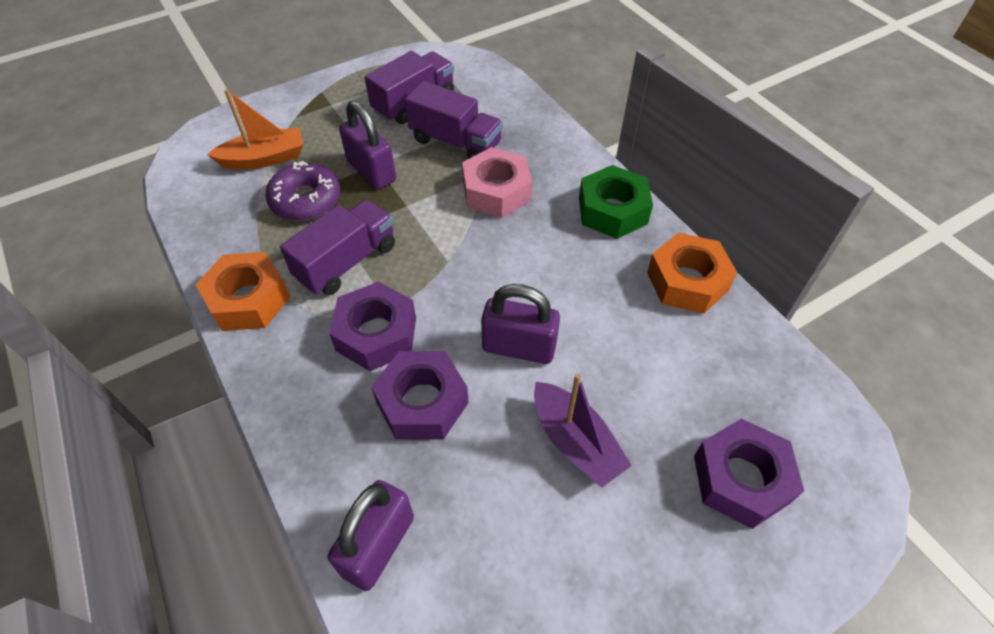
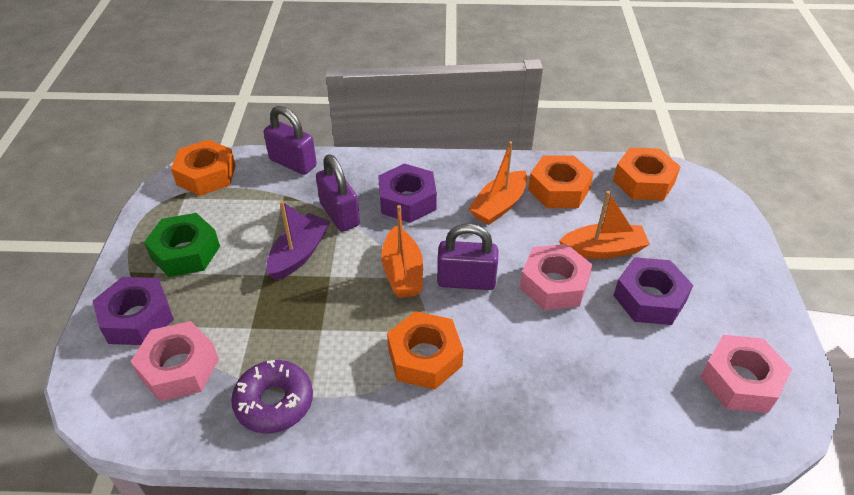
orange boat: 1 -> 3
orange nut: 2 -> 4
pink nut: 1 -> 3
purple truck: 3 -> 0

